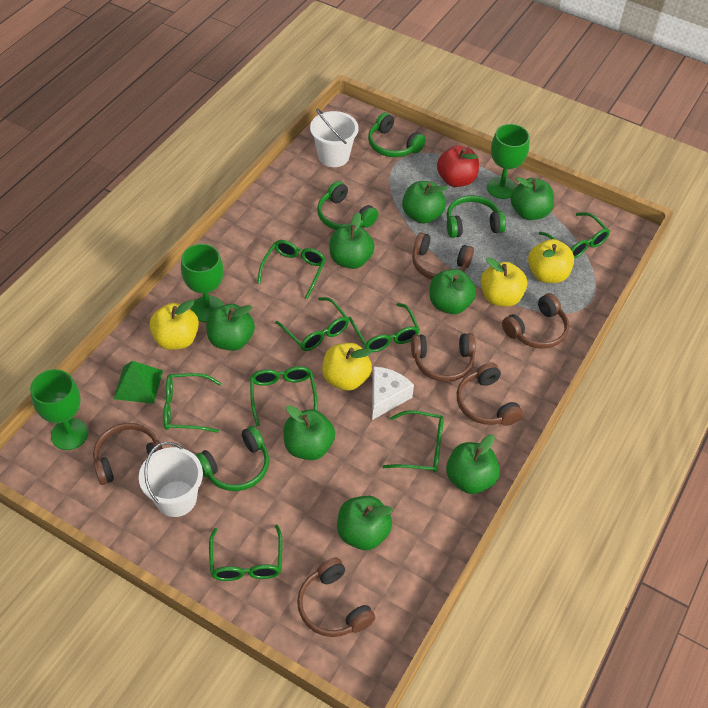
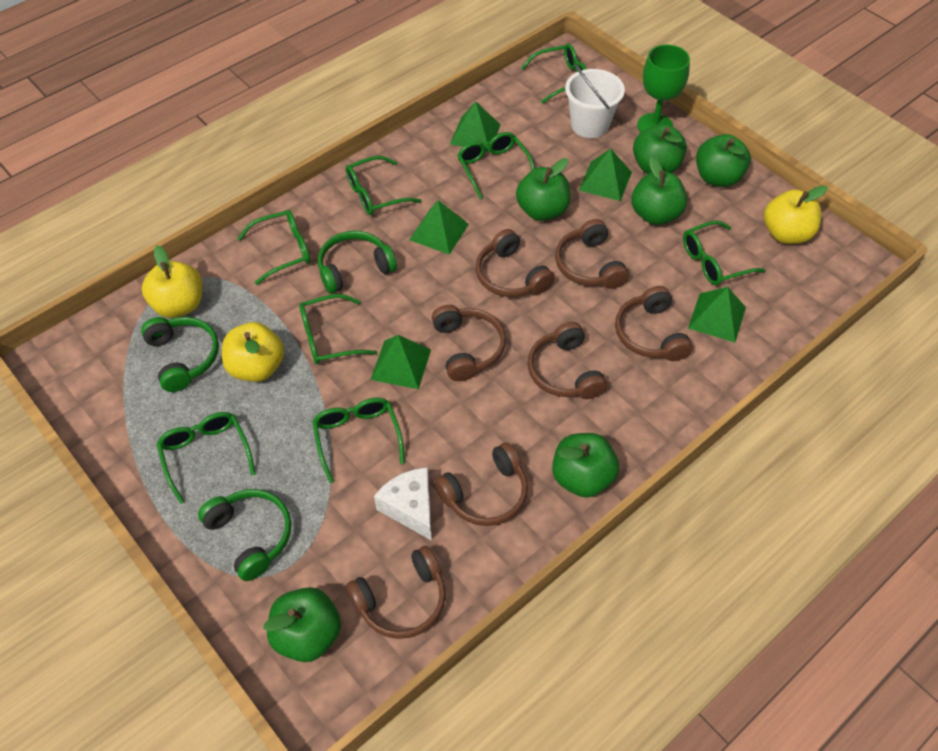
brown headphones: 6 -> 7
green apple: 8 -> 6
green goblet: 3 -> 1
green headphones: 4 -> 3
green pyramid: 1 -> 5
red apple: 1 -> 0
white bucket: 2 -> 1
yellow apple: 4 -> 3

